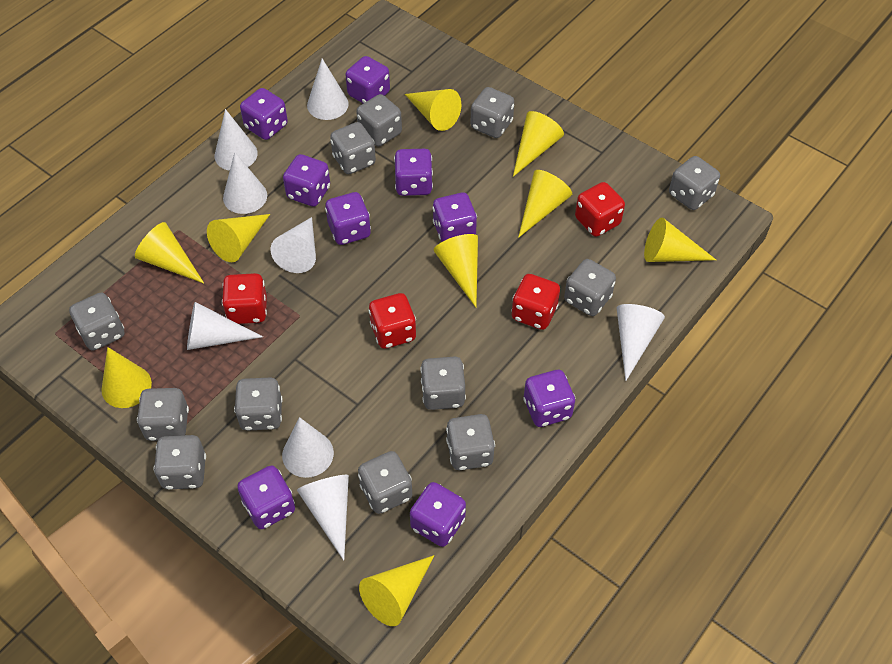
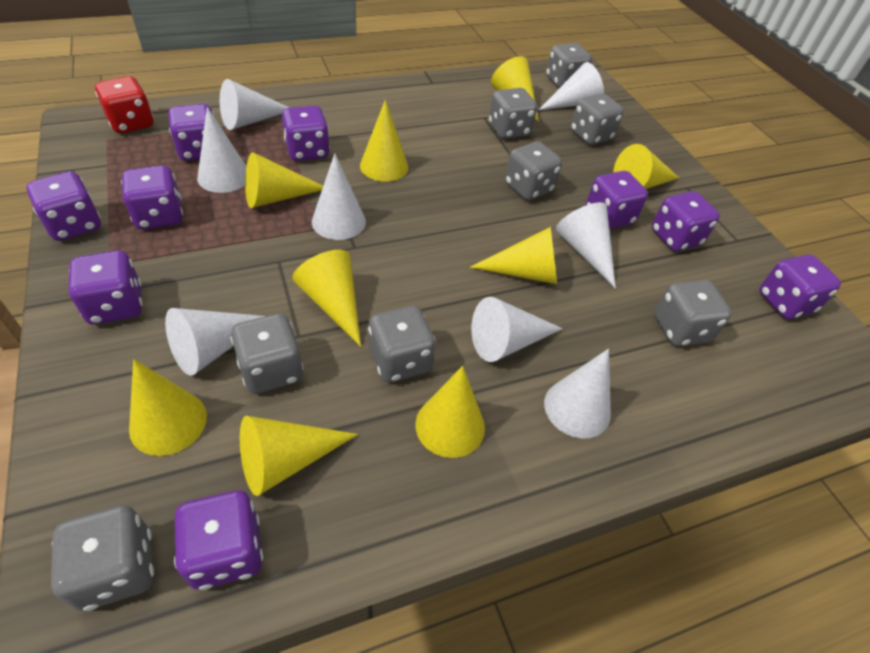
grey dice: 12 -> 8
red dice: 4 -> 1

